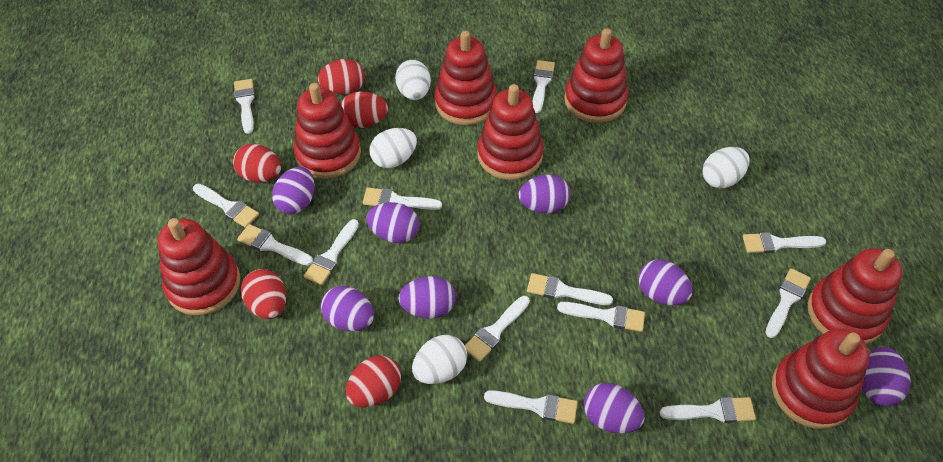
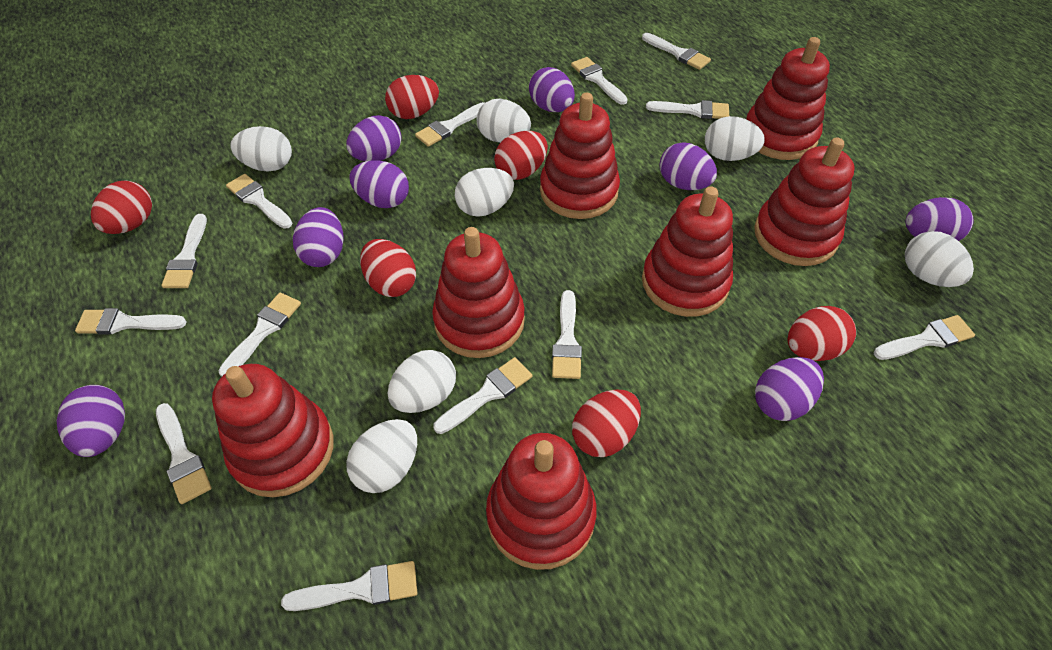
red egg: 5 -> 6
white egg: 4 -> 7

